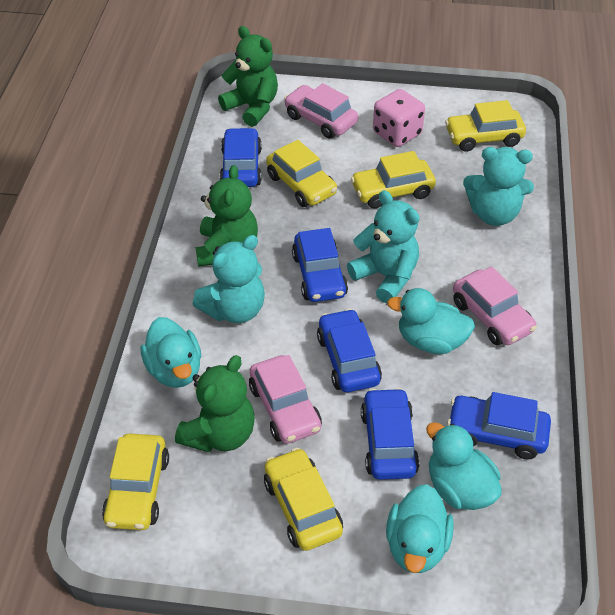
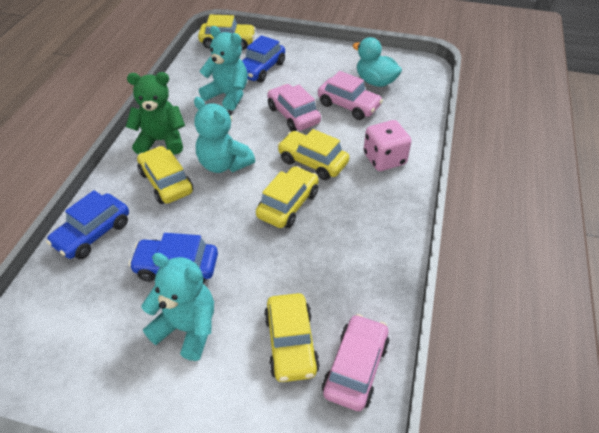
blue car: 5 -> 3
green teddy bear: 3 -> 1
turquoise duck: 4 -> 1

